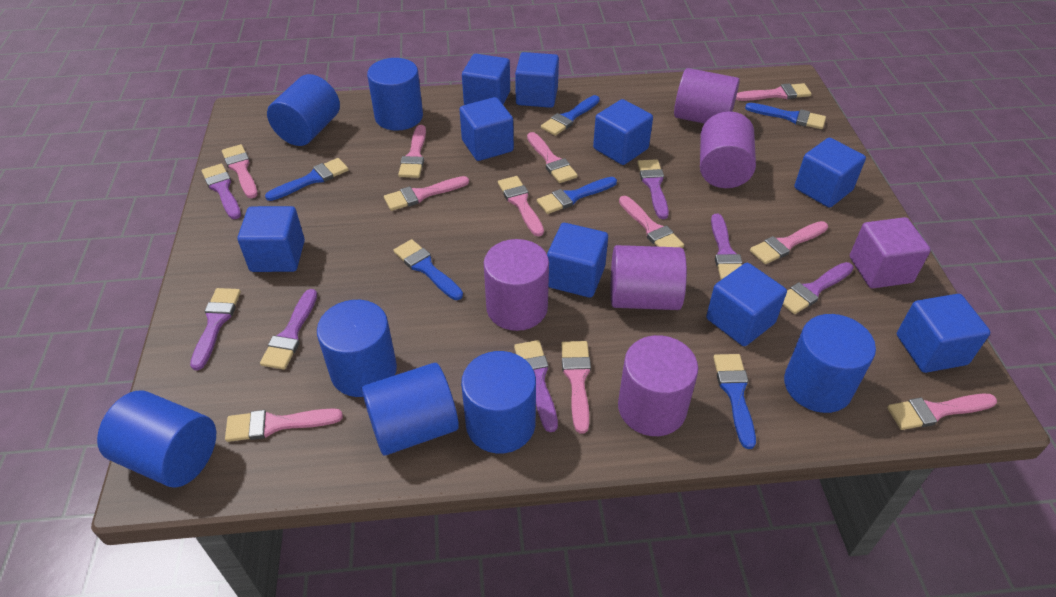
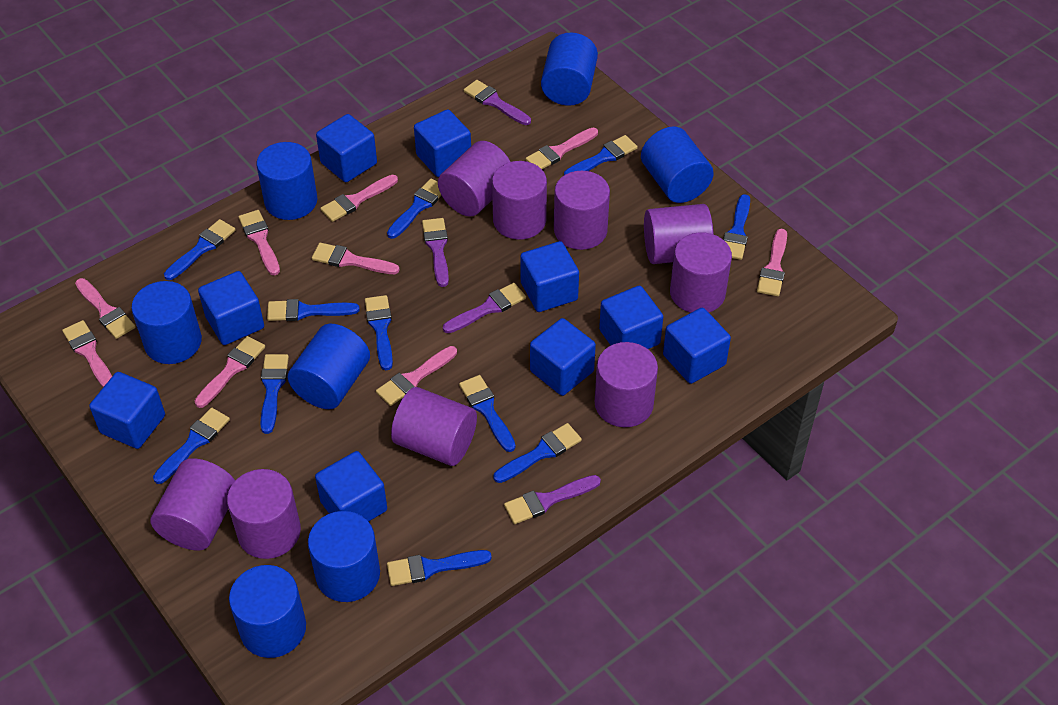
blue brush: 6 -> 11
pink brush: 11 -> 9
purple brush: 7 -> 4
purple cube: 1 -> 0
purple cylinder: 5 -> 9

